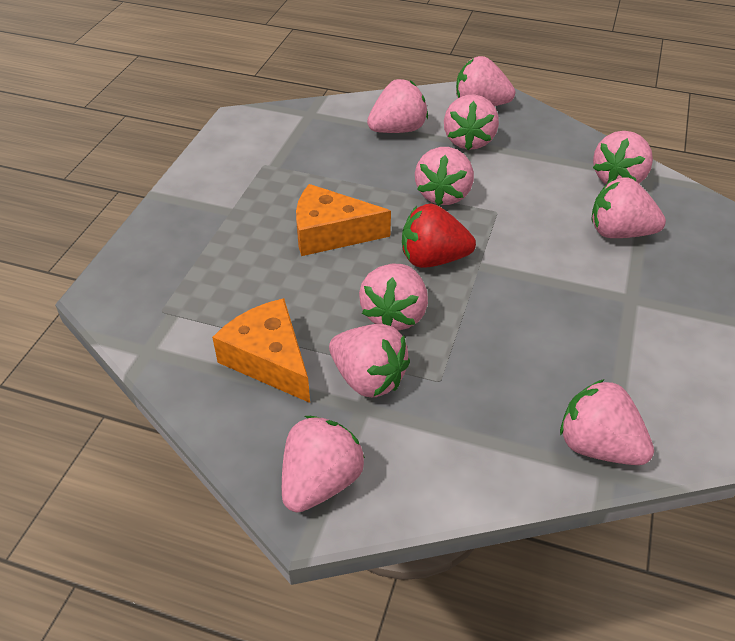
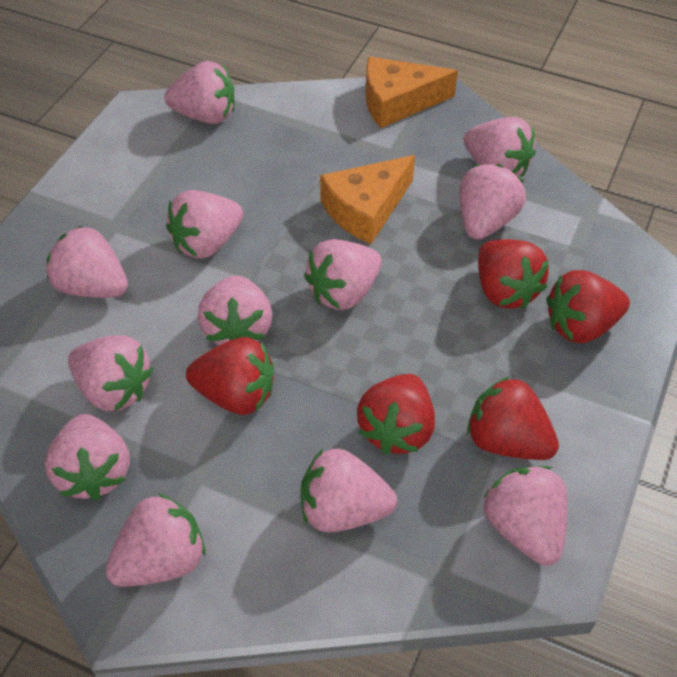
pink strawberry: 10 -> 12
red strawberry: 1 -> 5

